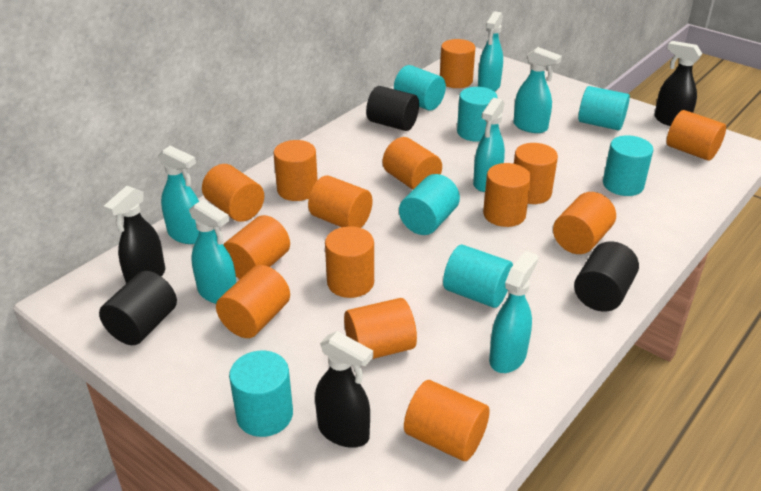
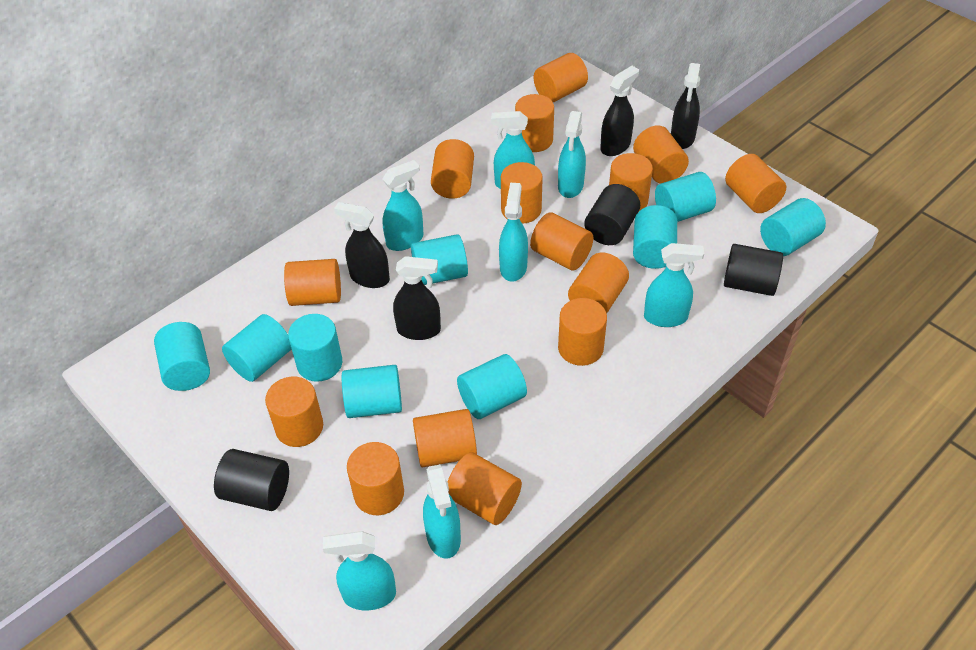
black spray bottle: 3 -> 4
orange cylinder: 14 -> 15
turquoise cylinder: 7 -> 9
turquoise spray bottle: 6 -> 7

